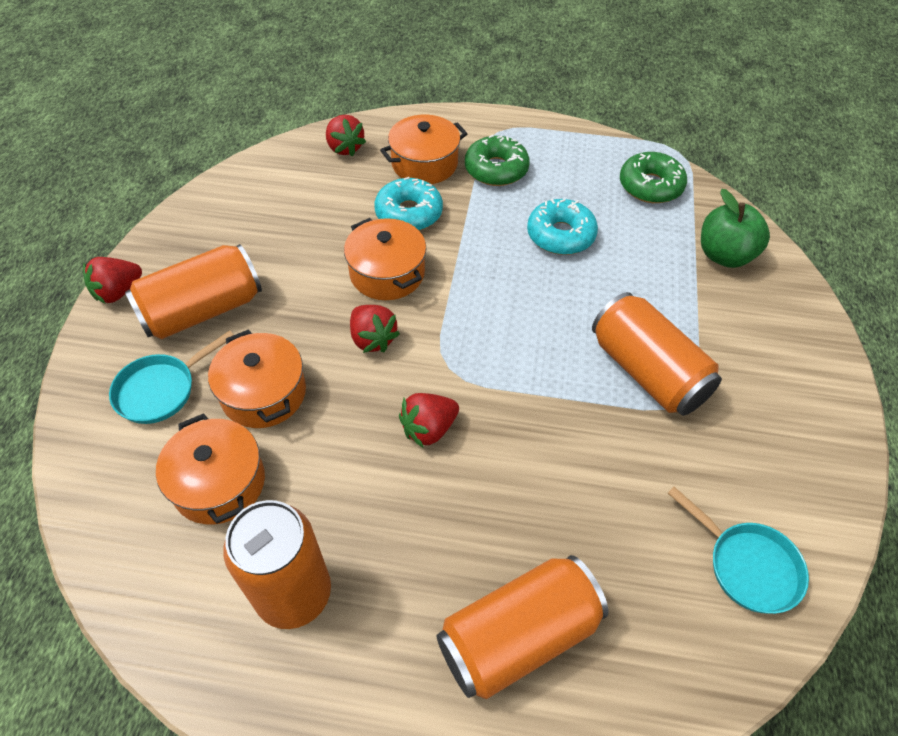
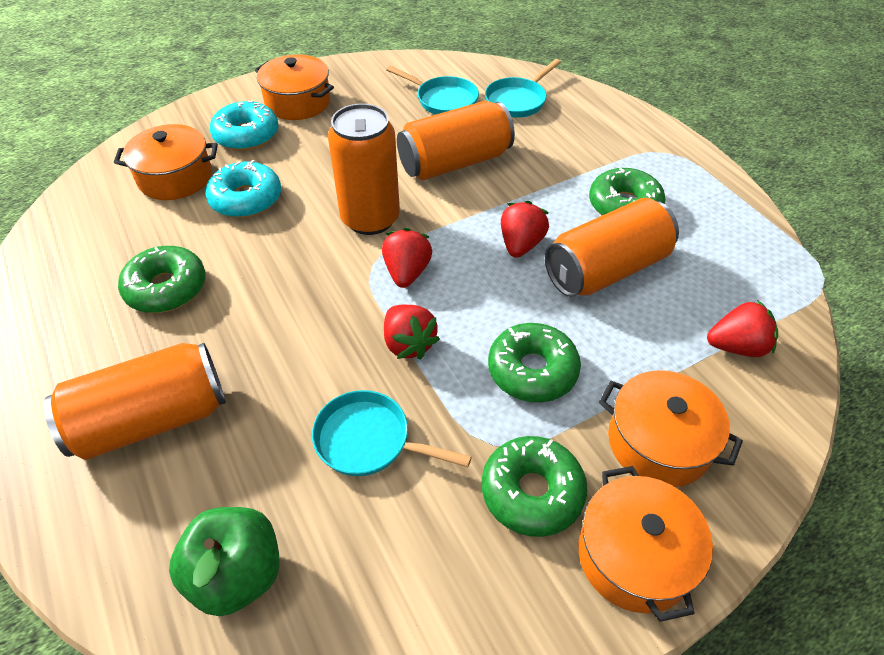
green donut: 2 -> 4
turquoise pan: 2 -> 3

